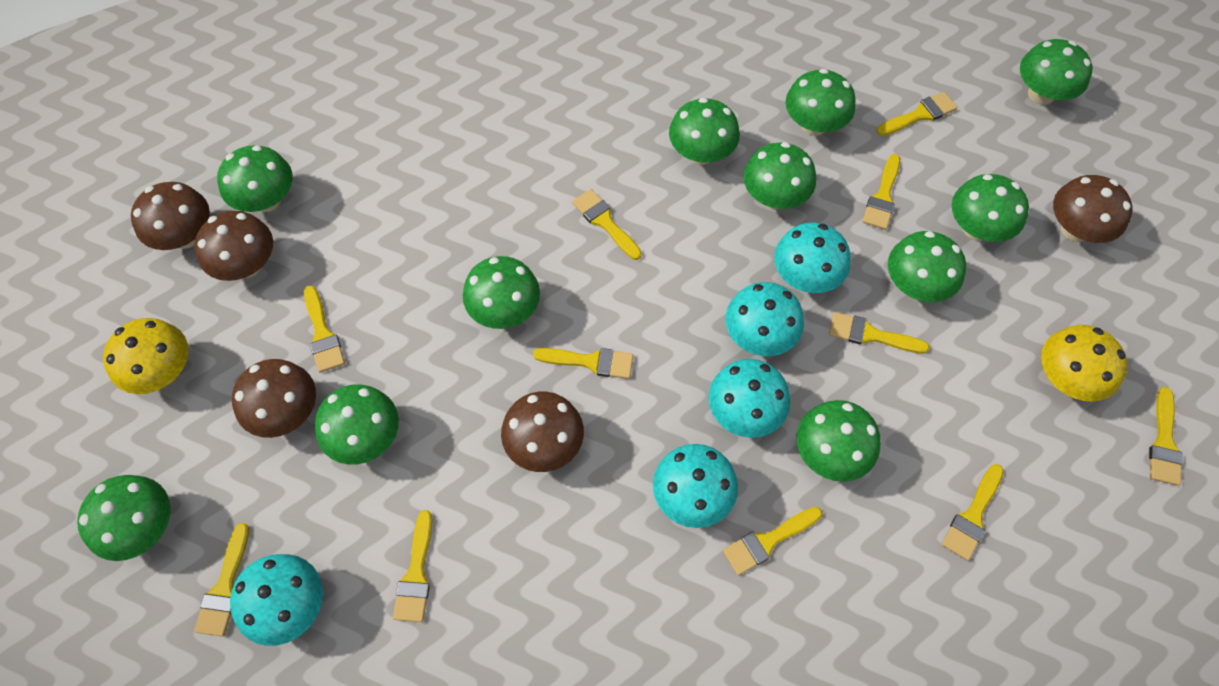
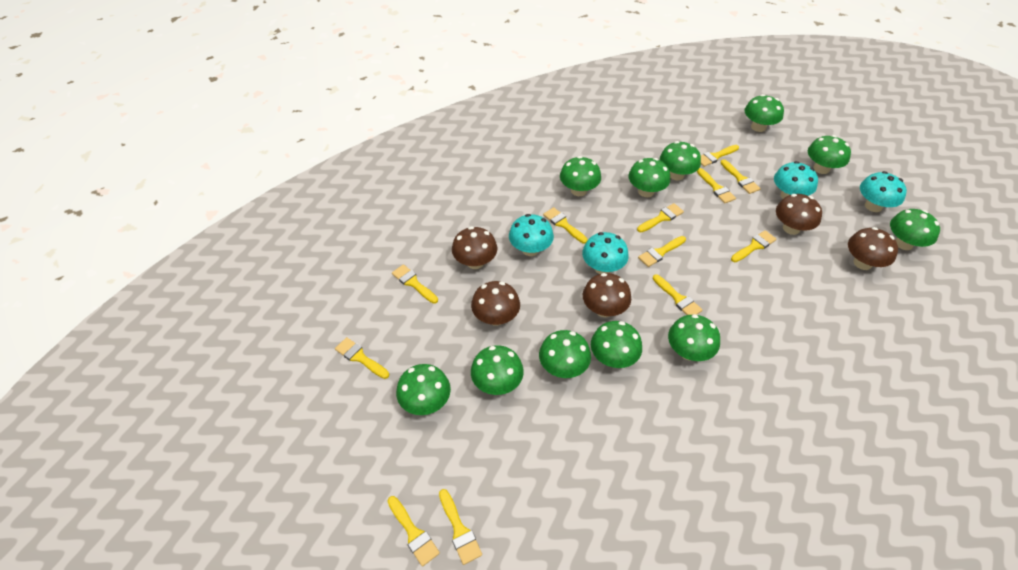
turquoise mushroom: 5 -> 4
yellow brush: 11 -> 12
yellow mushroom: 2 -> 0

